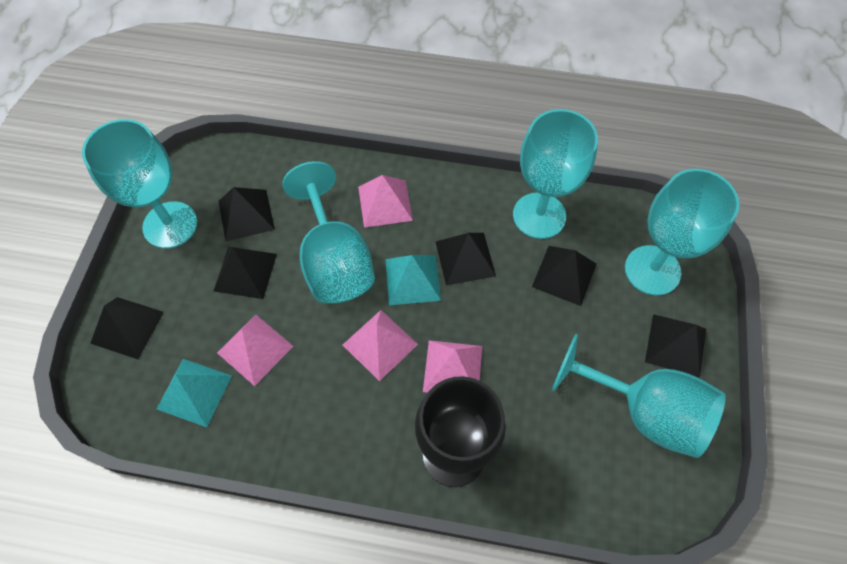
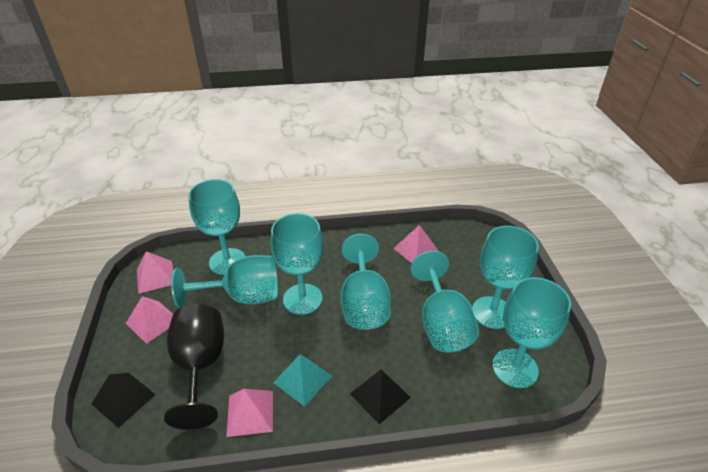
black pyramid: 6 -> 2
turquoise goblet: 5 -> 7
turquoise pyramid: 2 -> 1

